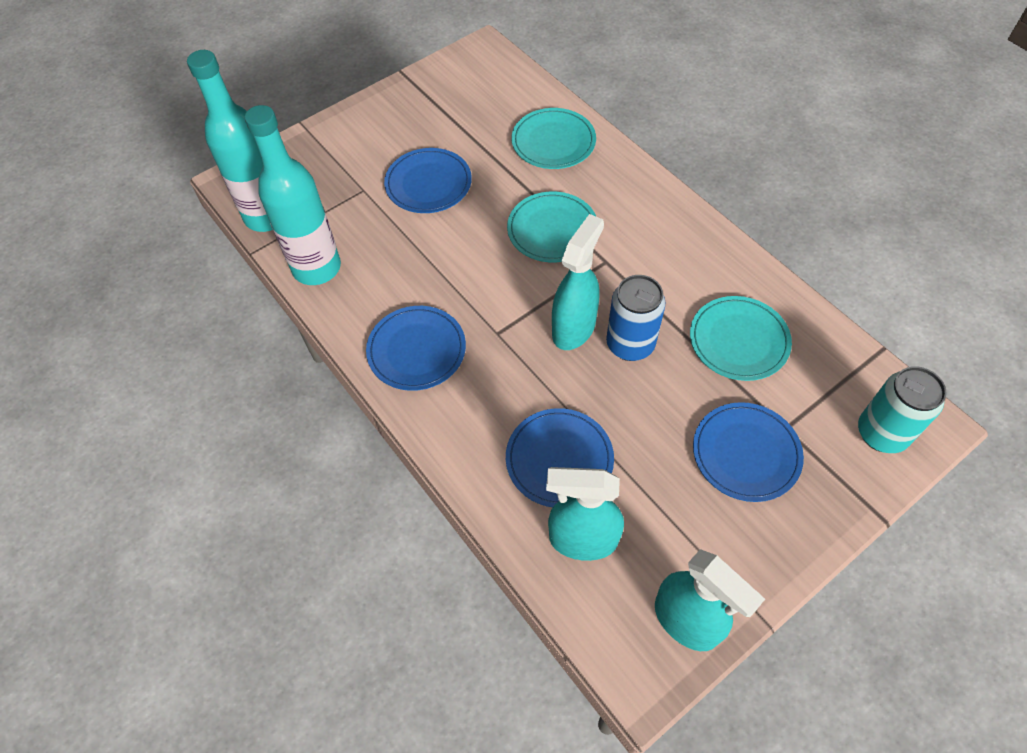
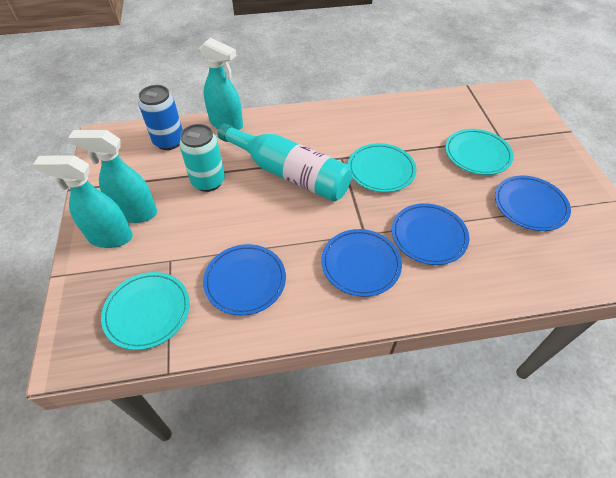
turquoise bottle: 2 -> 1

